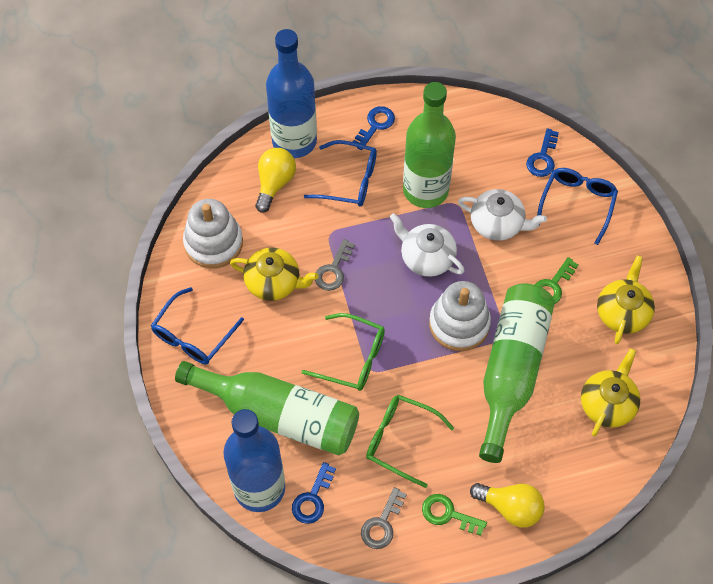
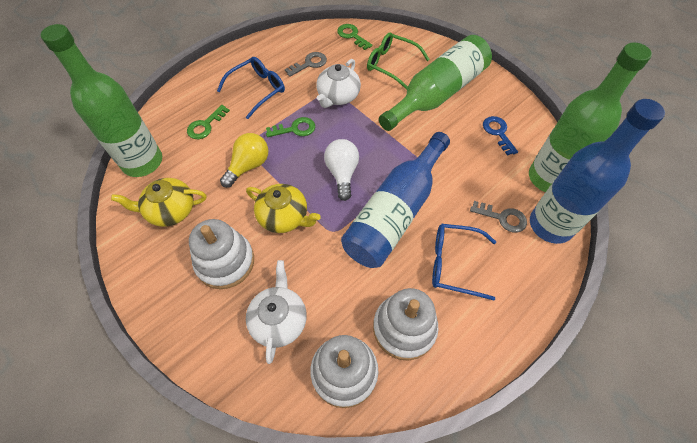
blue glasses: 3 -> 2
blue key: 3 -> 1
green glasses: 2 -> 1
green key: 2 -> 3
white light bulb: 0 -> 1
white stacking toy: 2 -> 3
yellow light bulb: 2 -> 1
yellow teapot: 3 -> 2

